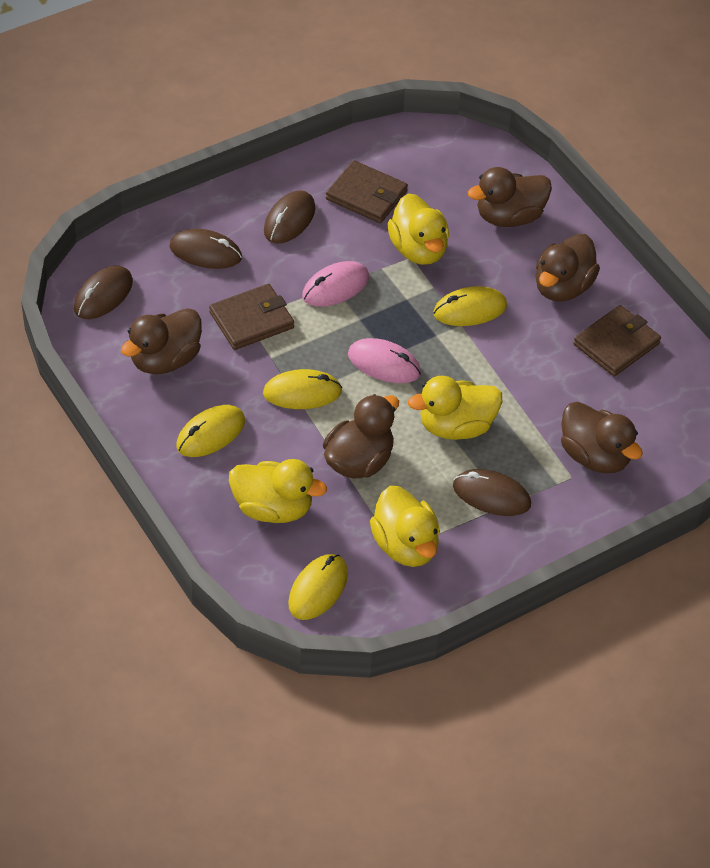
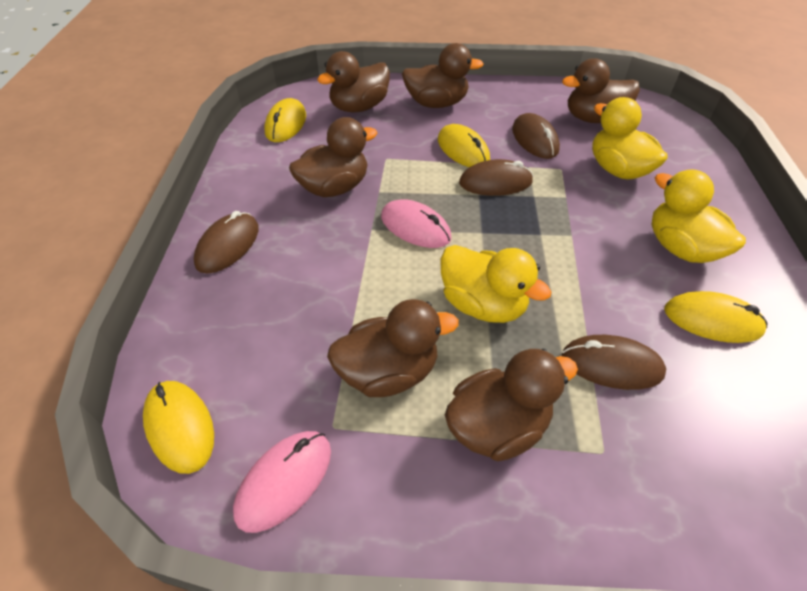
brown duck: 5 -> 6
brown wallet: 3 -> 0
yellow duck: 4 -> 3

